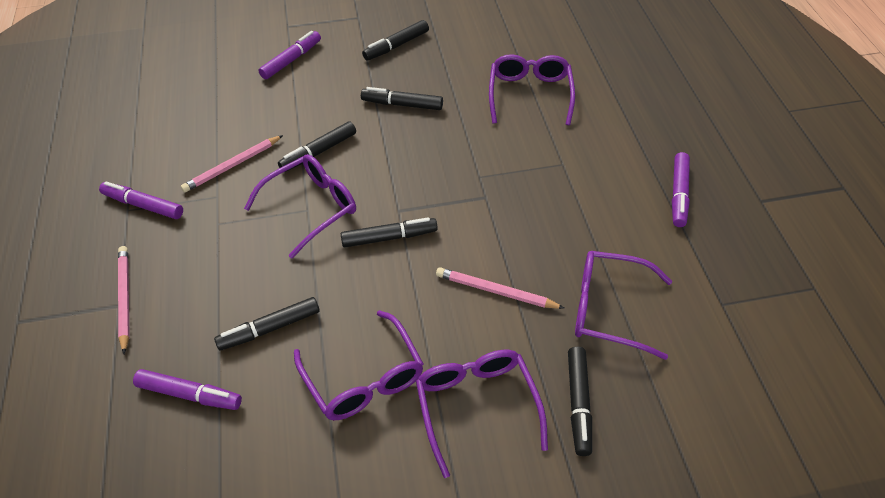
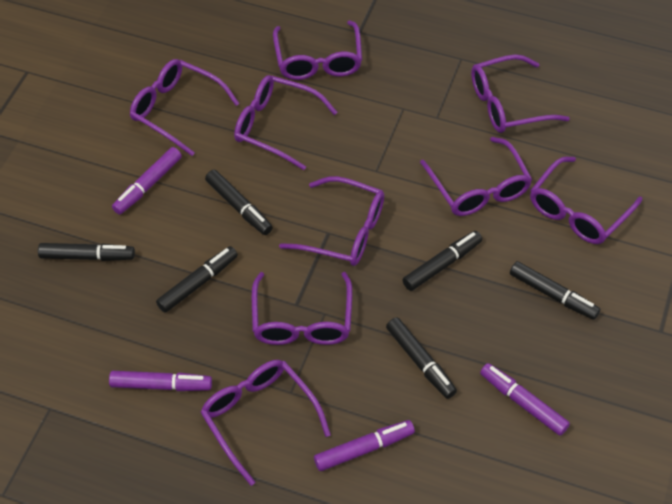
pink pencil: 3 -> 0
purple glasses: 5 -> 9

